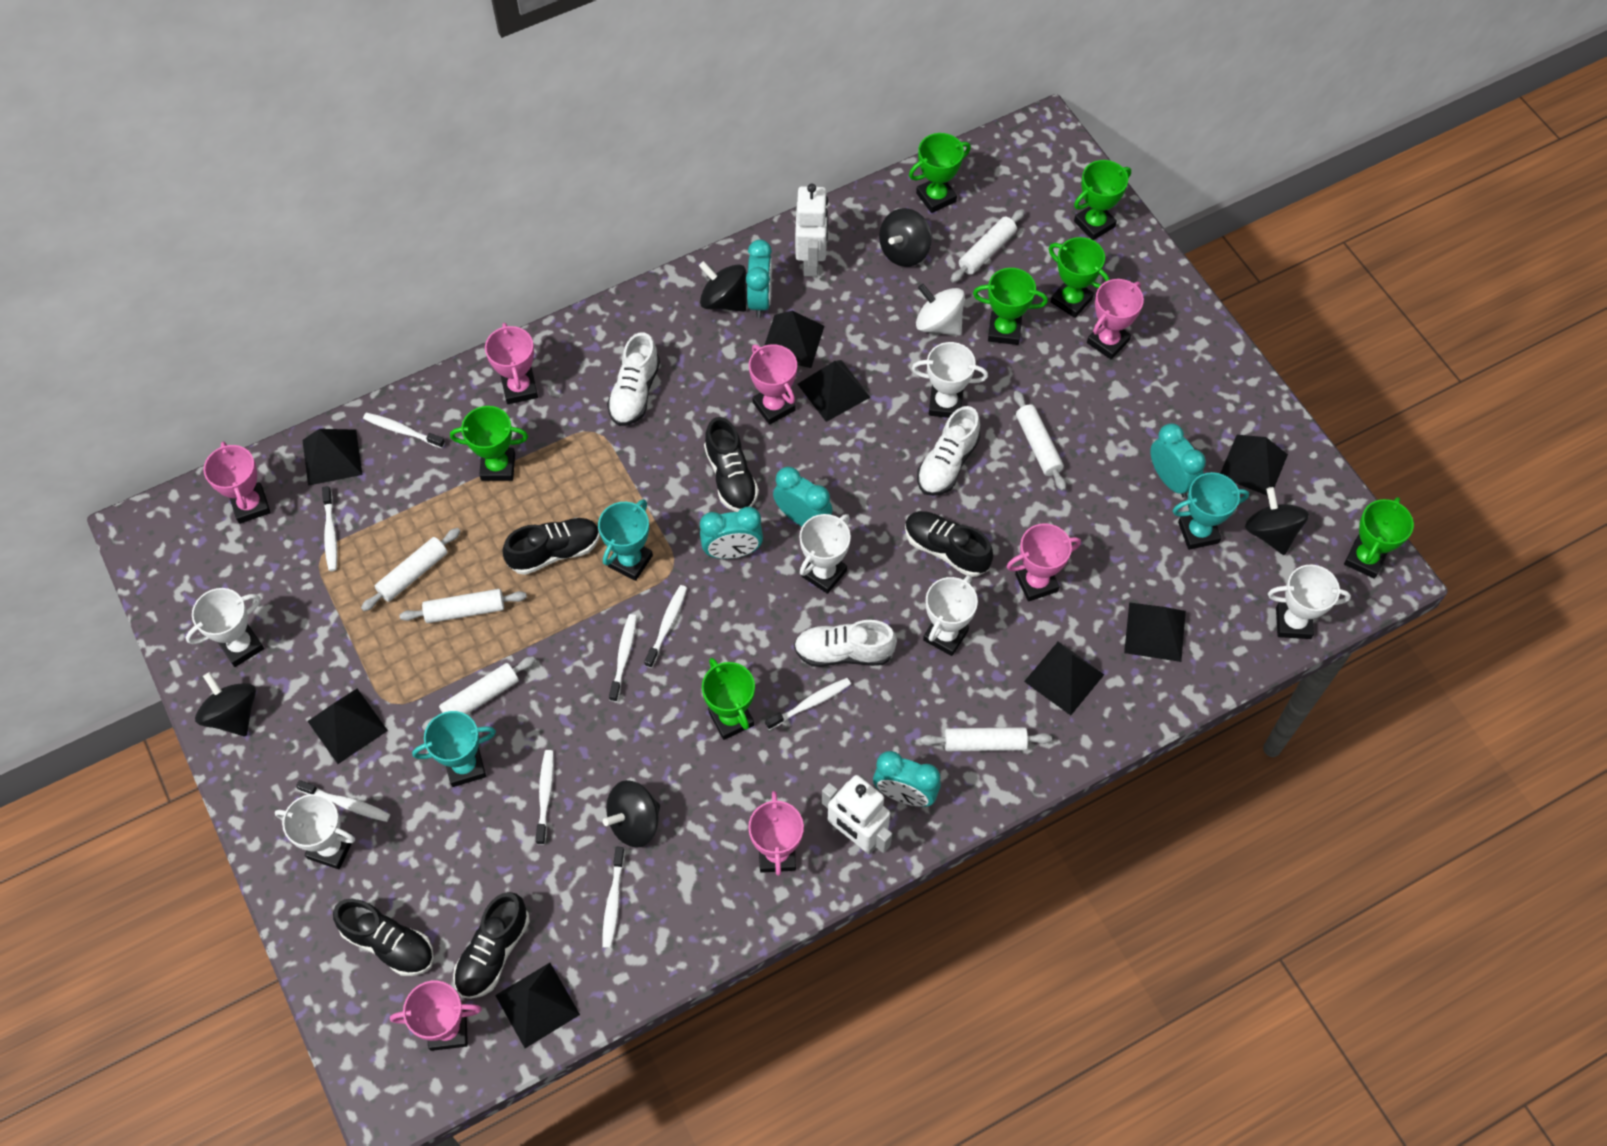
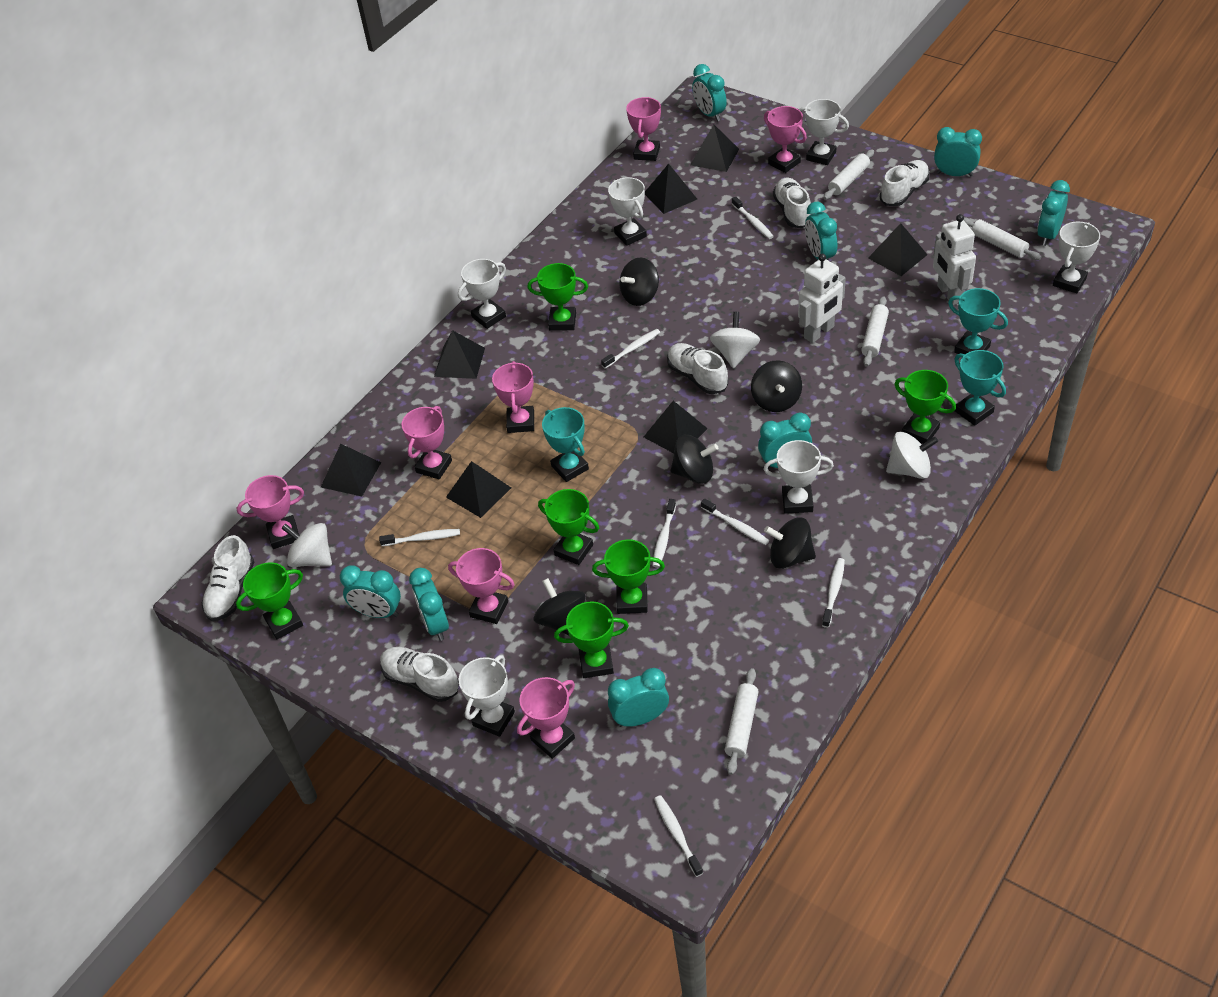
black pyramid: 8 -> 7
black shoe: 5 -> 0
green trophy: 7 -> 6
turquoise clock: 5 -> 8
white rolling pin: 6 -> 4
white shoe: 3 -> 5
white spinning top: 1 -> 3
white toothbrush: 8 -> 7

